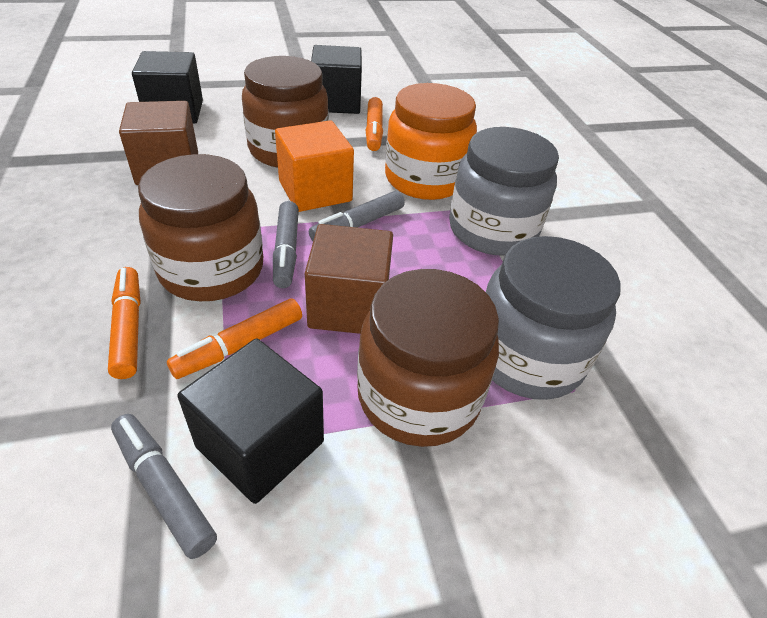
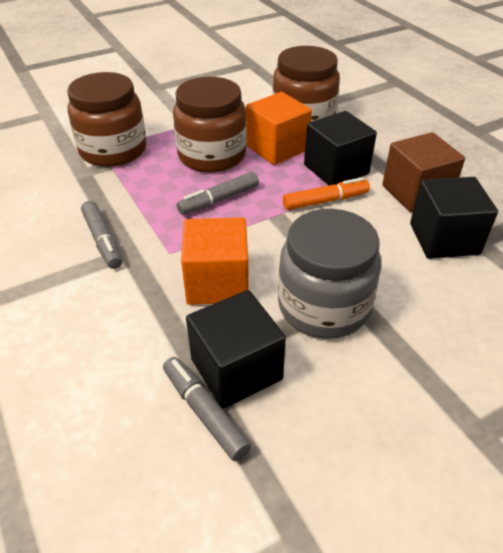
brown cube: 2 -> 1
grey jar: 2 -> 1
orange cube: 1 -> 2
orange jar: 1 -> 0
orange marker: 3 -> 1

